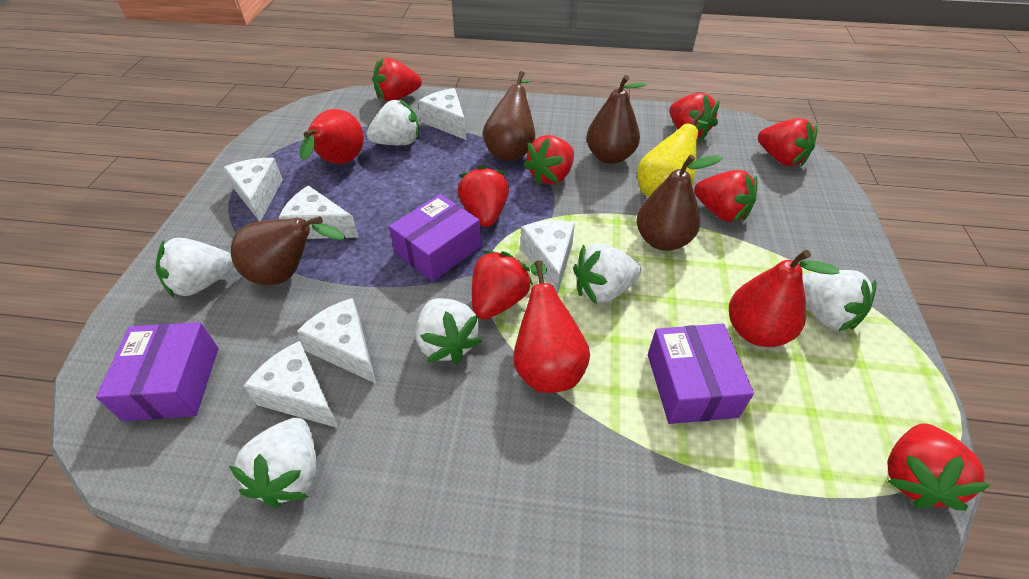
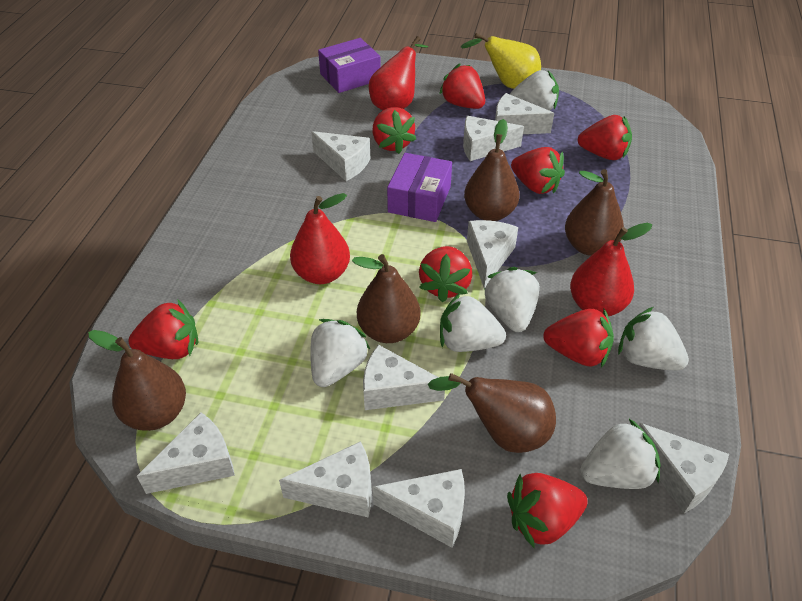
brown pear: 4 -> 5
purple box: 3 -> 2
white cheese: 6 -> 9

